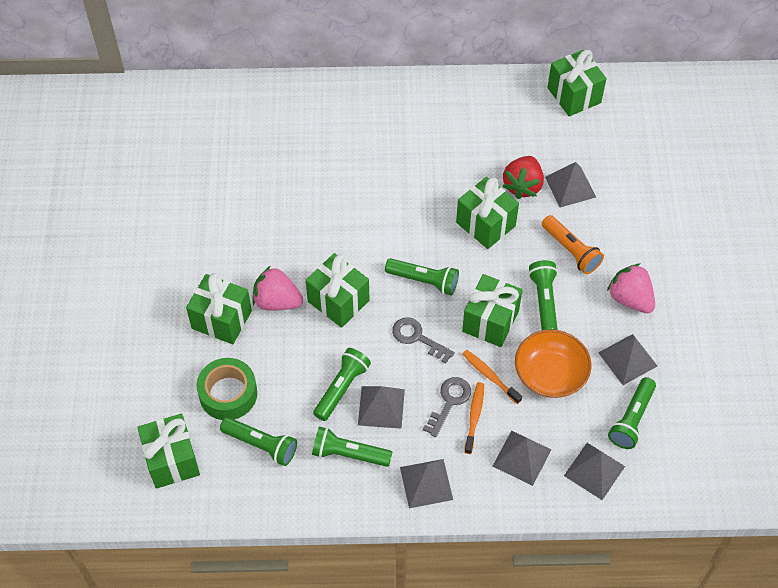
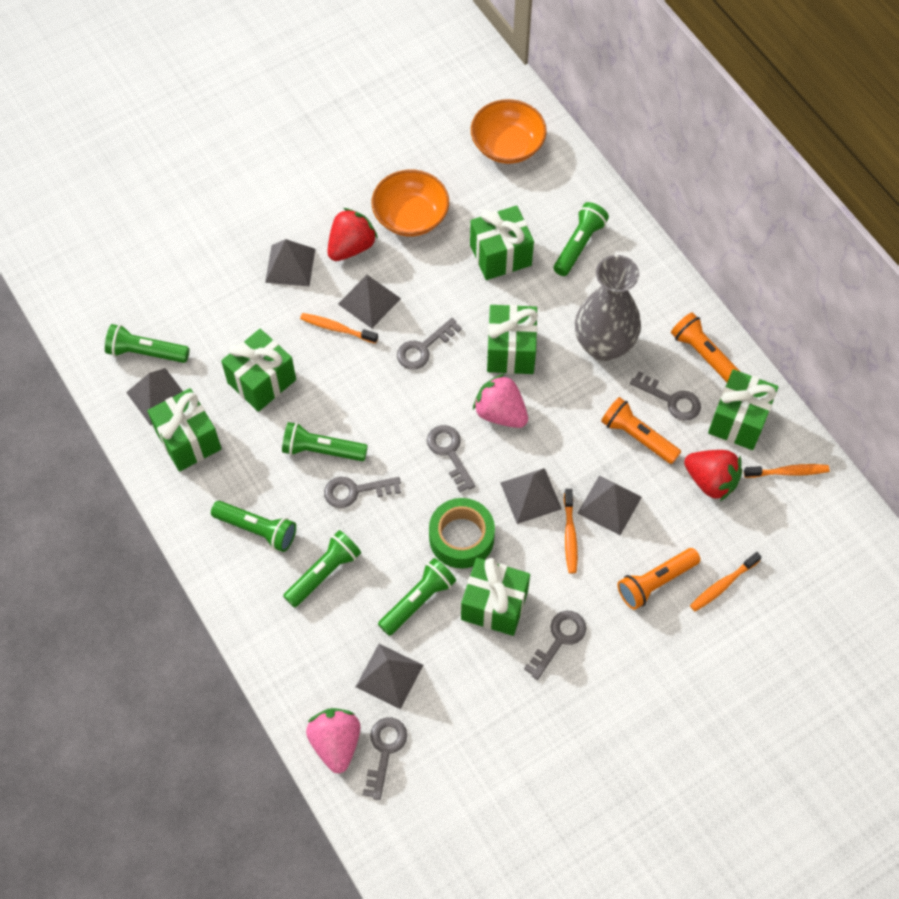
grey key: 2 -> 6
grey vase: 0 -> 1
orange bowl: 1 -> 2
orange flashlight: 1 -> 3
orange toothbrush: 2 -> 4
red strawberry: 1 -> 2

